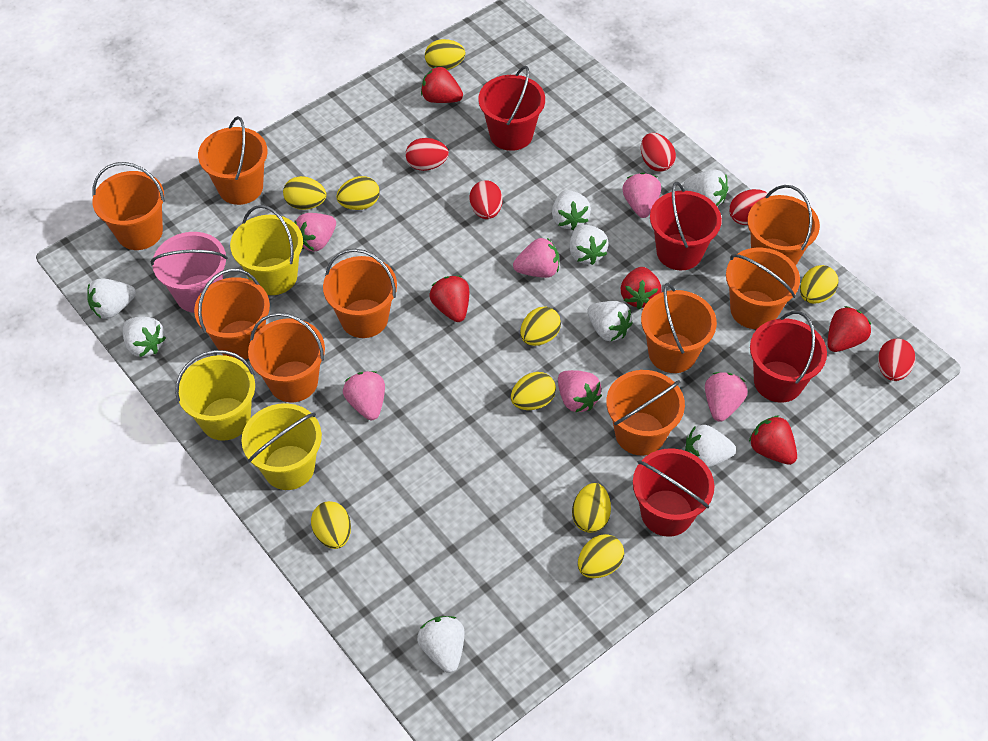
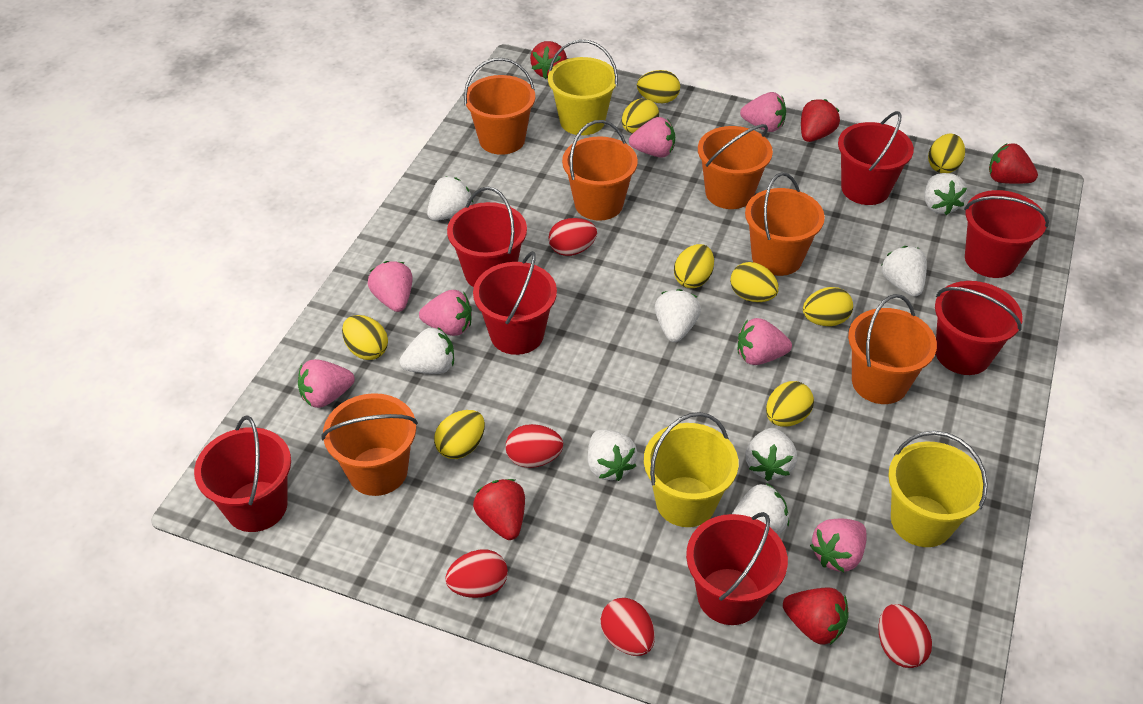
orange bucket: 9 -> 6
pink bucket: 1 -> 0
pink strawberry: 6 -> 7
red bucket: 4 -> 7

